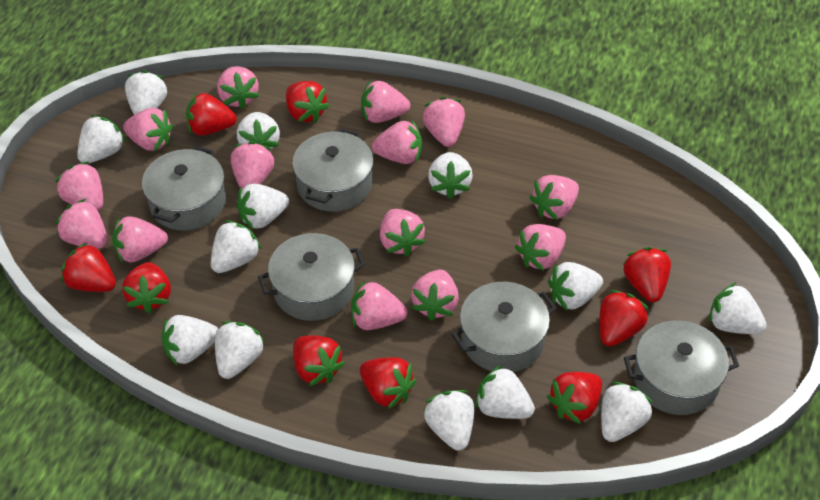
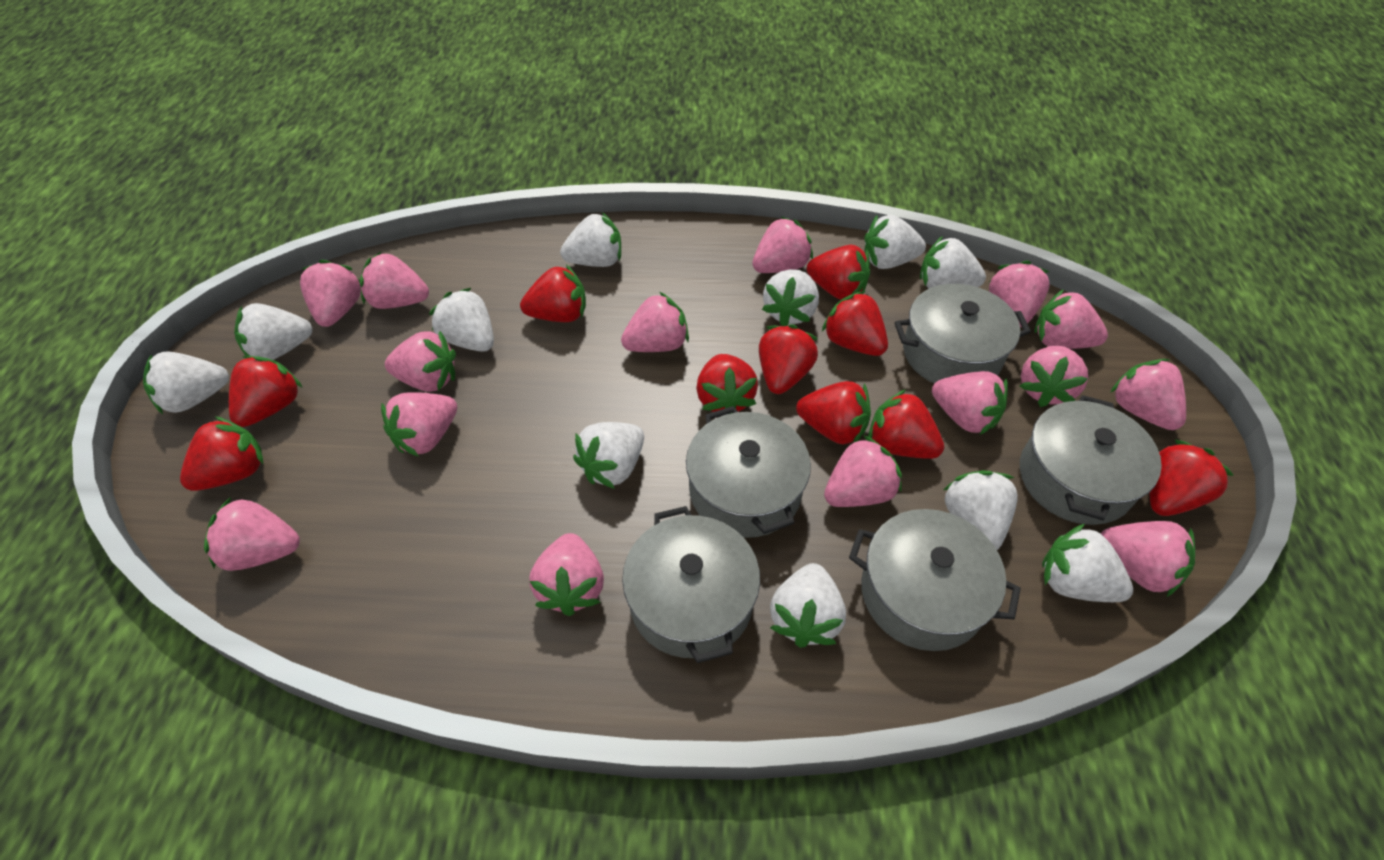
pink strawberry: 14 -> 15
red strawberry: 9 -> 10
white strawberry: 13 -> 11

